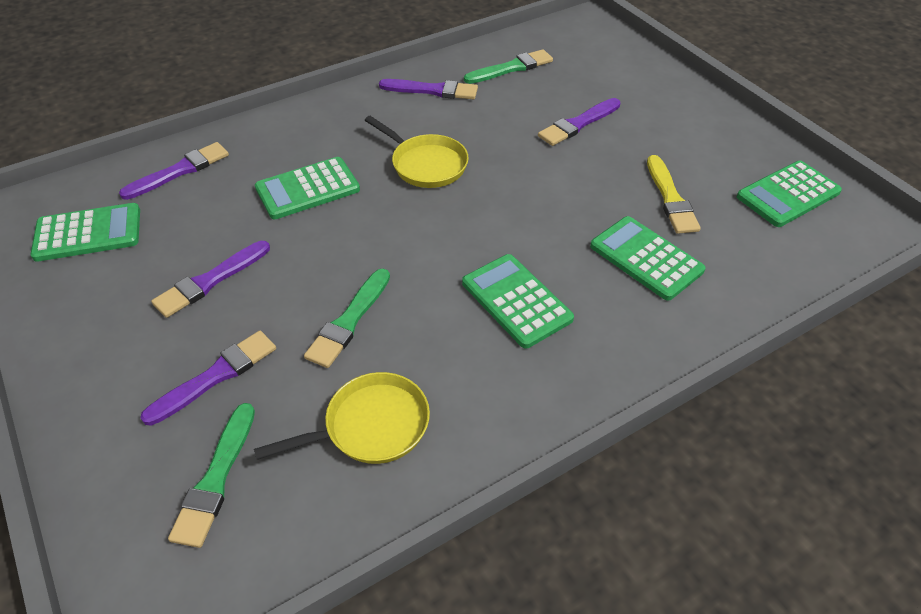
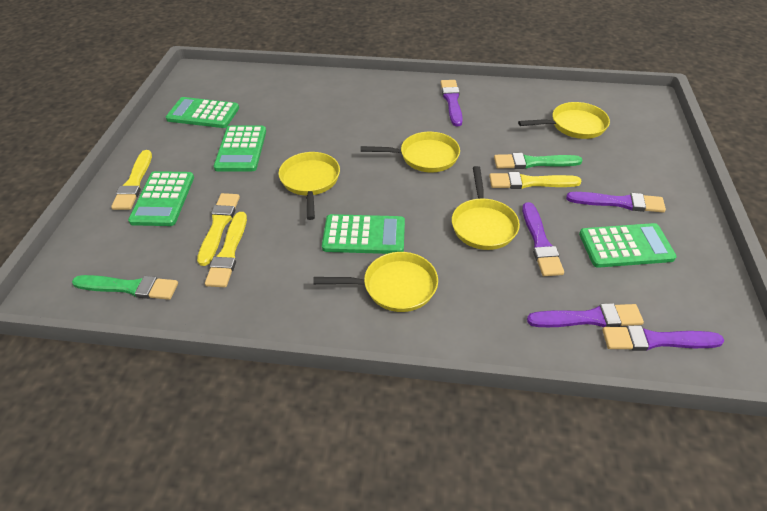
green brush: 3 -> 2
yellow brush: 1 -> 4
yellow pan: 2 -> 5

